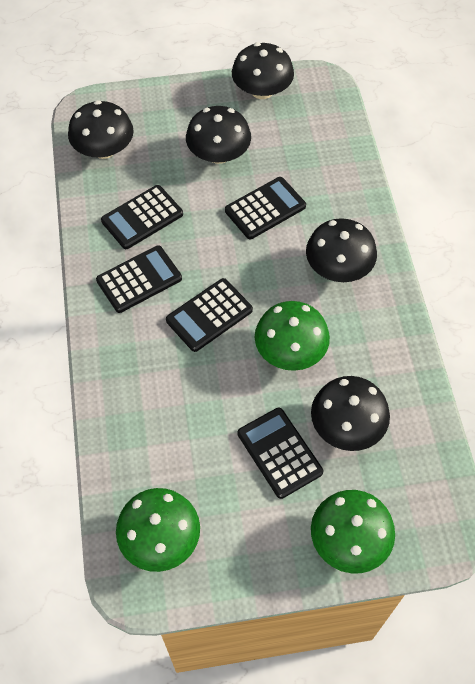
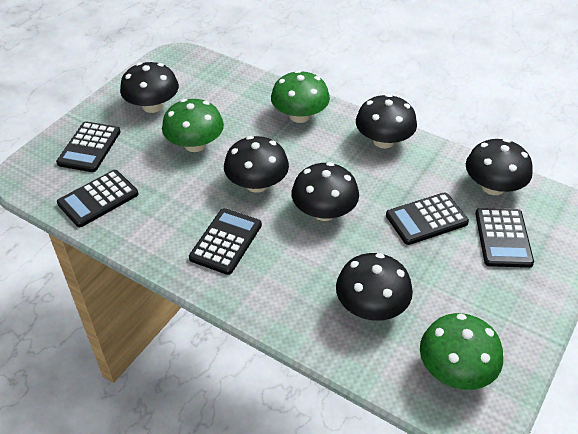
black mushroom: 5 -> 6

